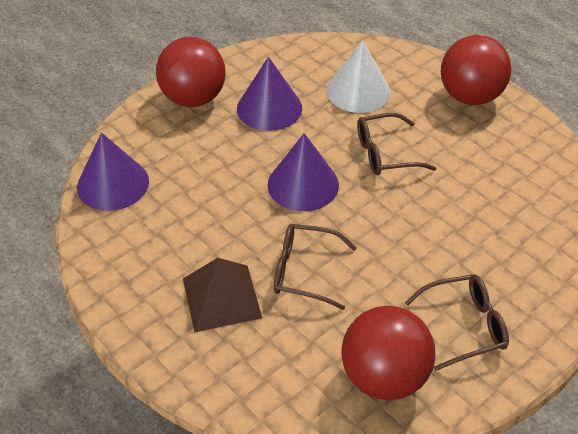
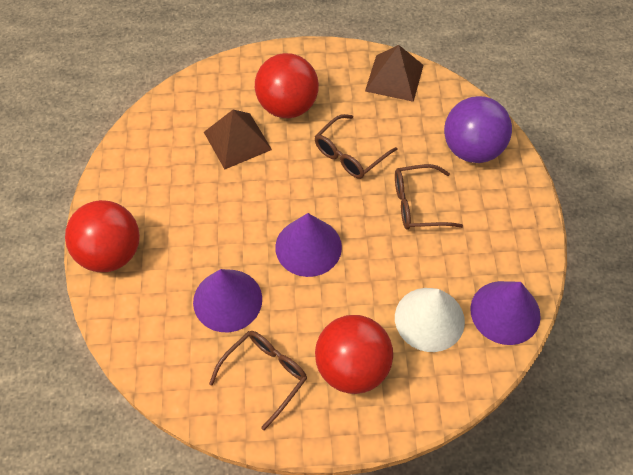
brown pyramid: 1 -> 2
purple ball: 0 -> 1

